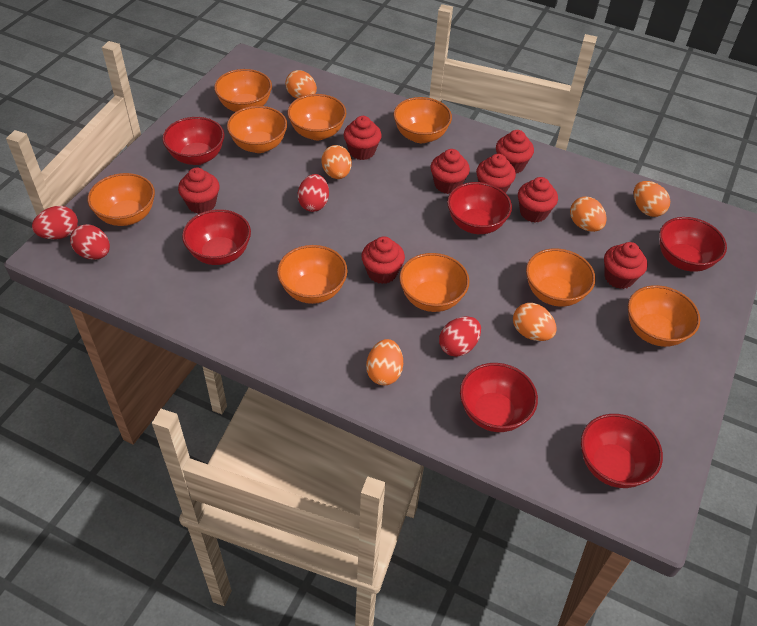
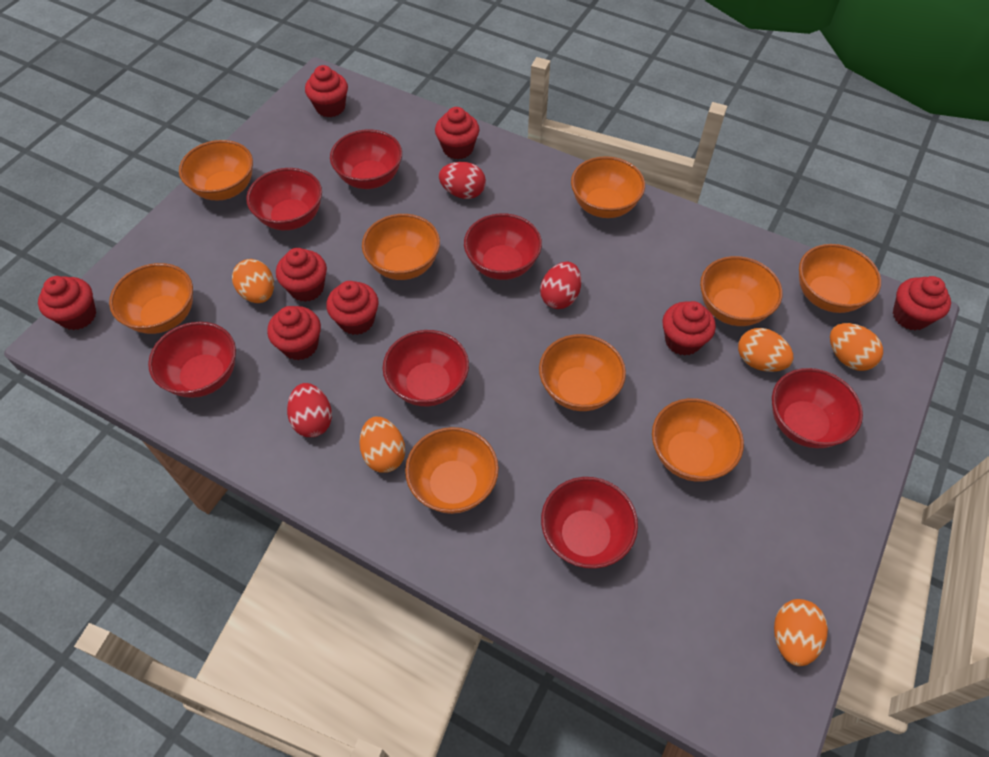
orange egg: 6 -> 5
red bowl: 6 -> 7
red egg: 4 -> 3

